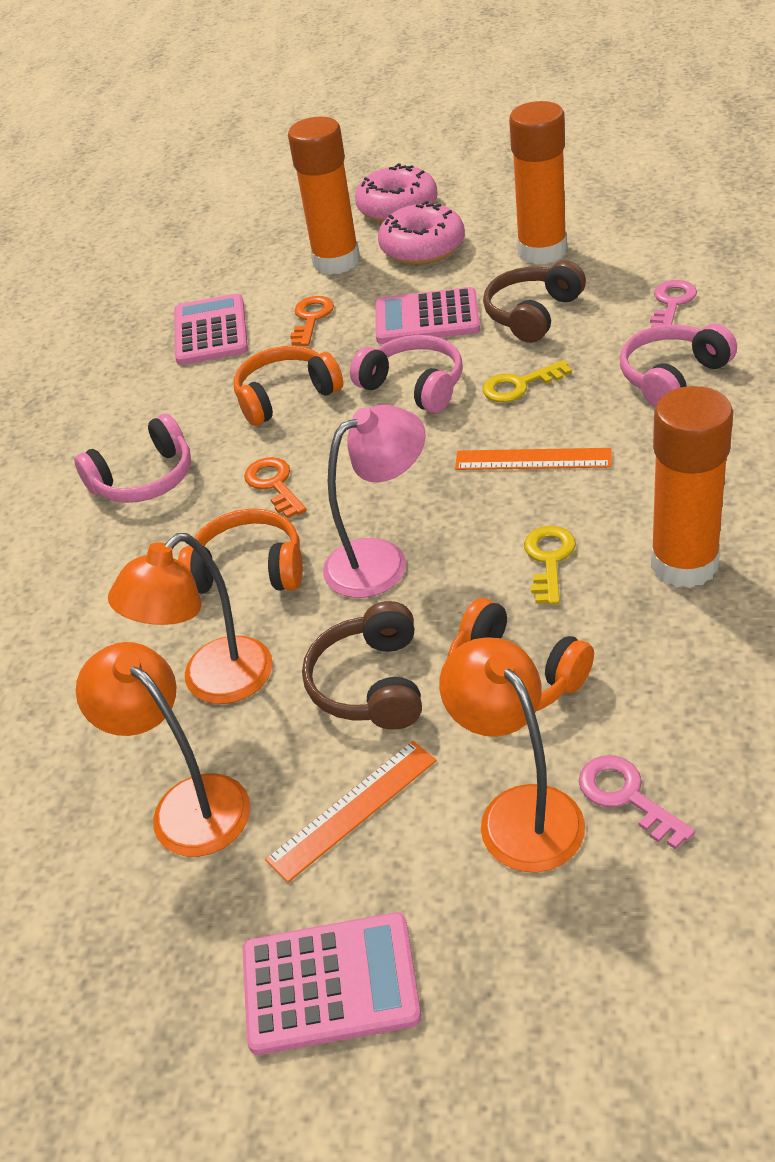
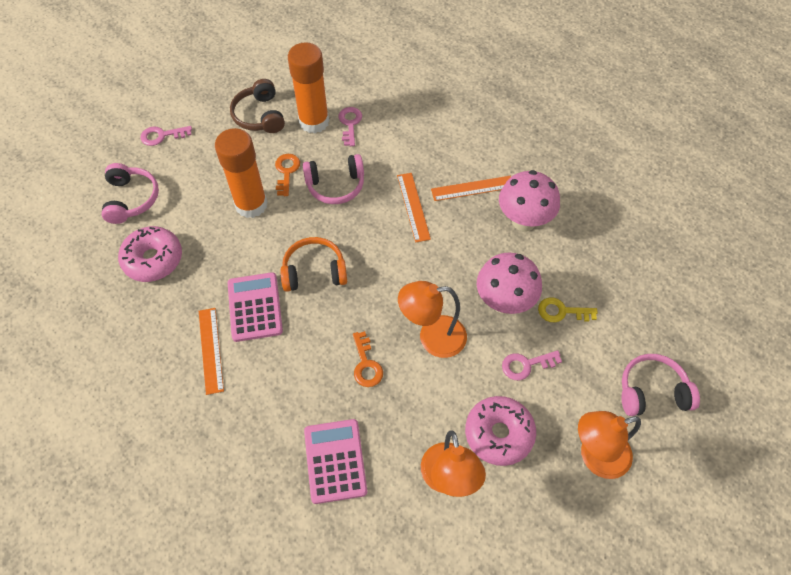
brown headphones: 2 -> 1
orange glue stick: 3 -> 2
orange headphones: 3 -> 1
orange ruler: 2 -> 3
pink calculator: 3 -> 2
pink key: 2 -> 3
pink lamp: 1 -> 0
pink mushroom: 0 -> 2
yellow key: 2 -> 1

